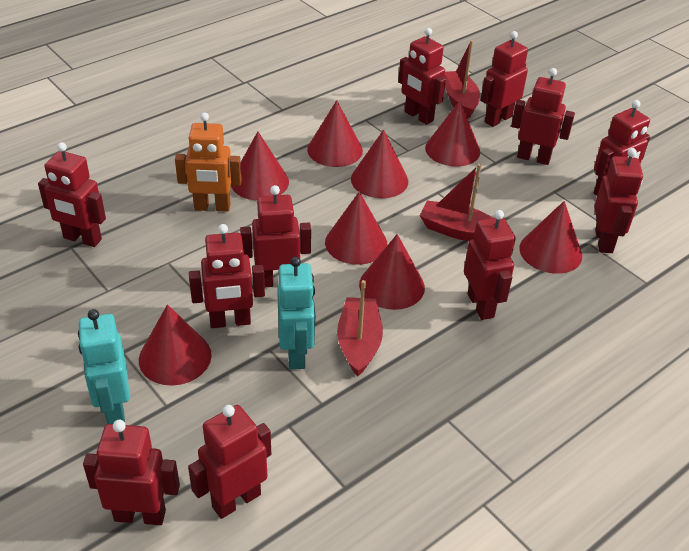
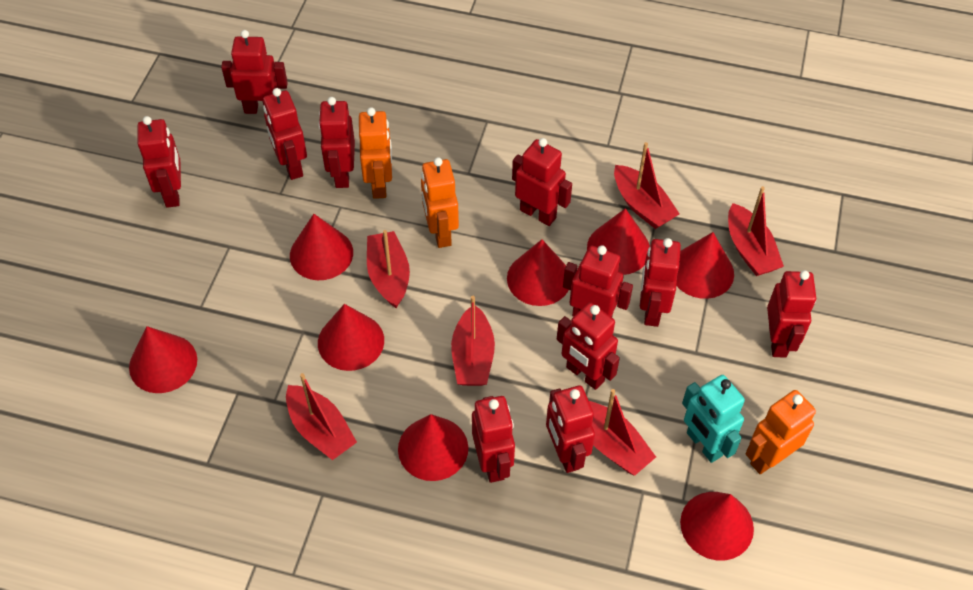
orange robot: 1 -> 3
red boat: 3 -> 6
turquoise robot: 2 -> 1

